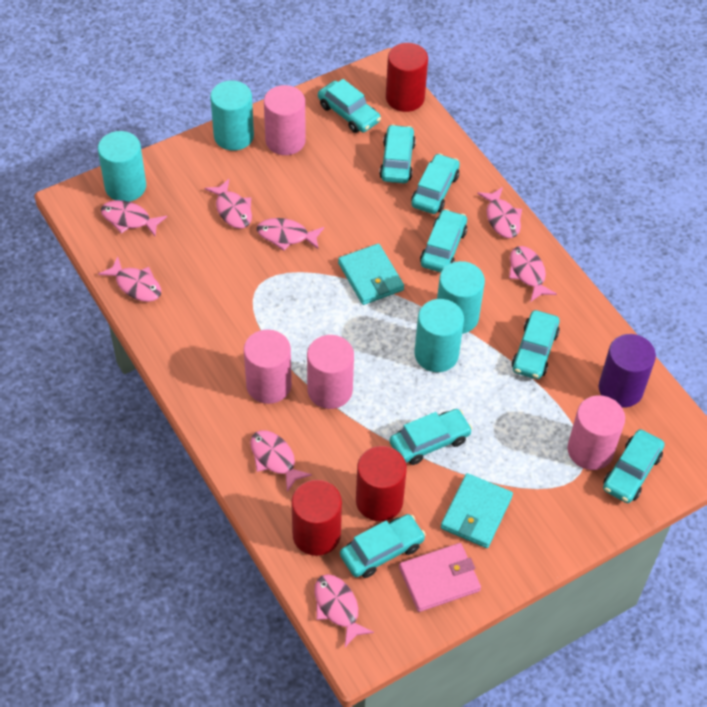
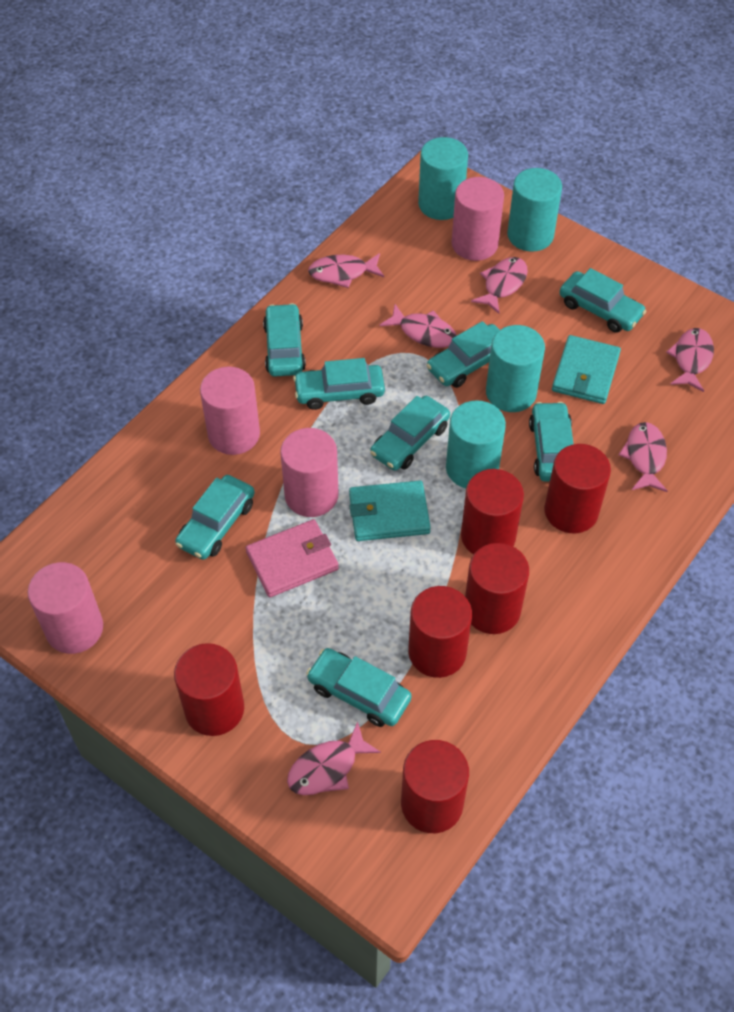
pink fish: 8 -> 6
purple cylinder: 1 -> 0
red cylinder: 3 -> 6

